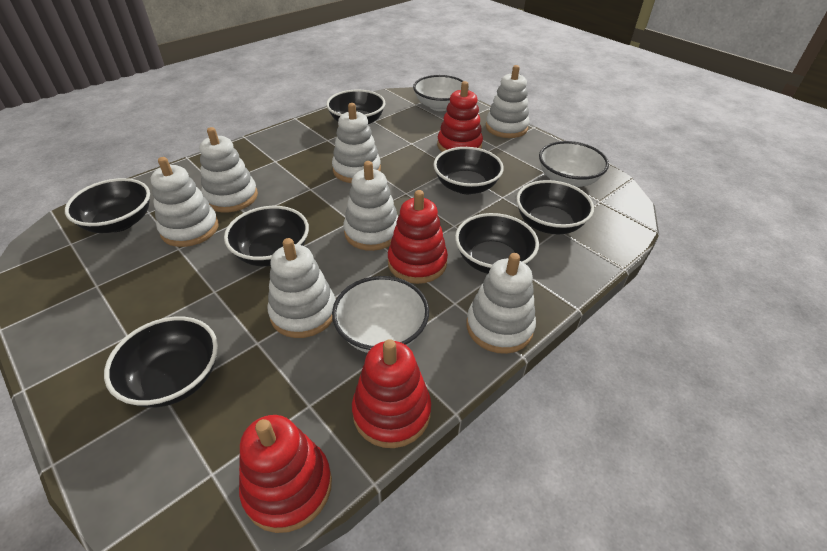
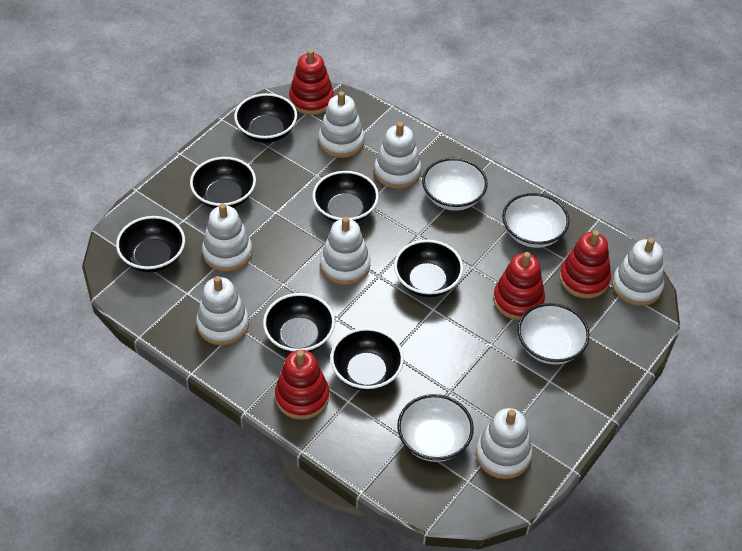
white bowl: 3 -> 4

